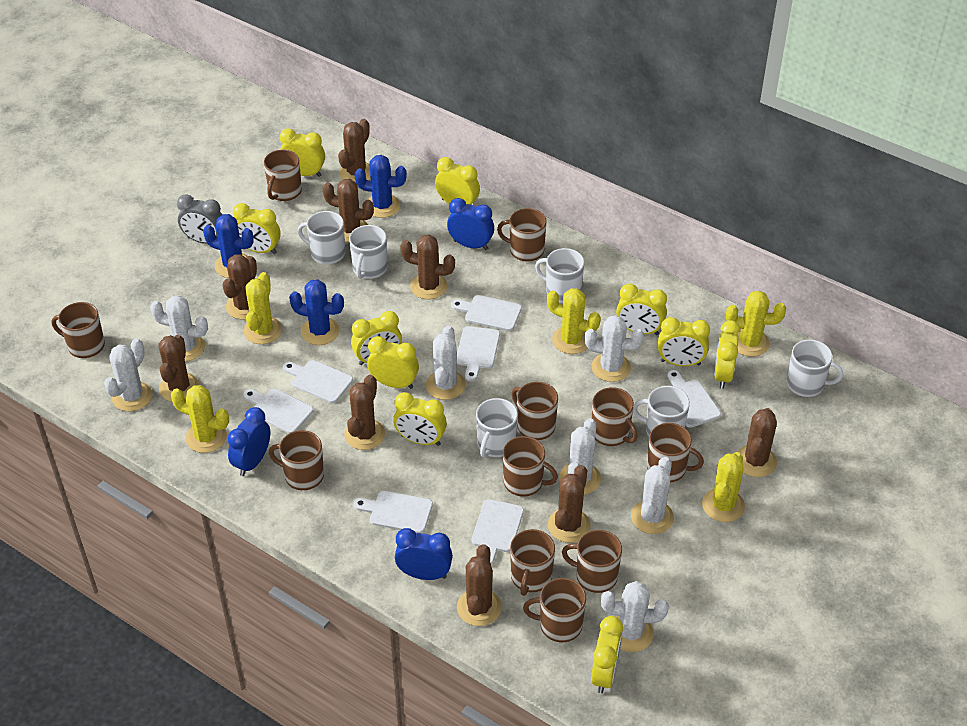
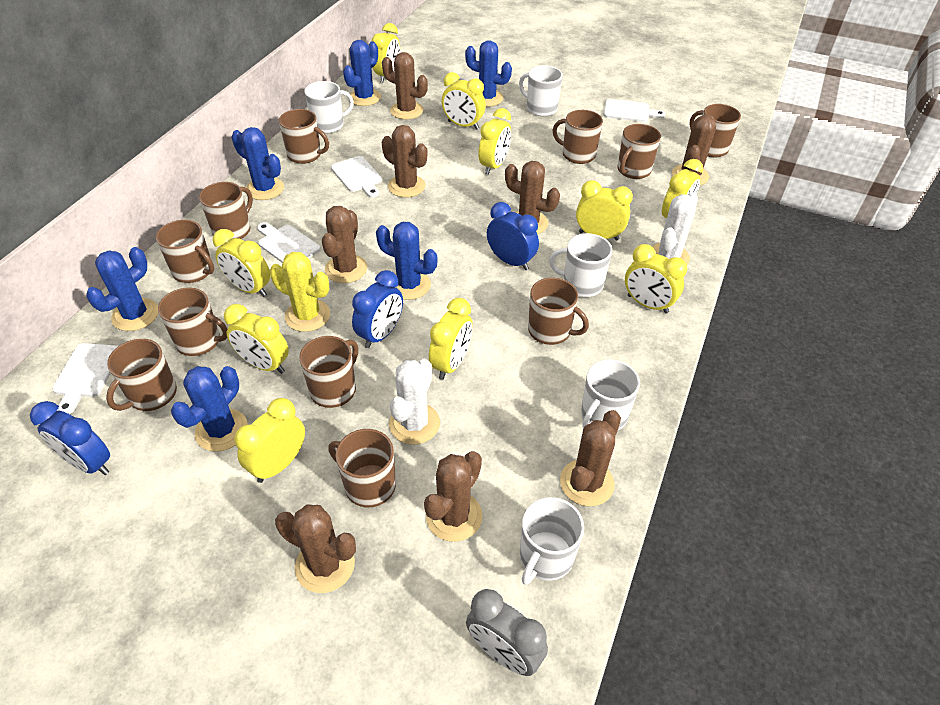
blue cactus: 3 -> 6
brown cactus: 9 -> 8
white cactus: 7 -> 2
white cutting board: 7 -> 4
white mug: 6 -> 5
yellow cactus: 5 -> 1

